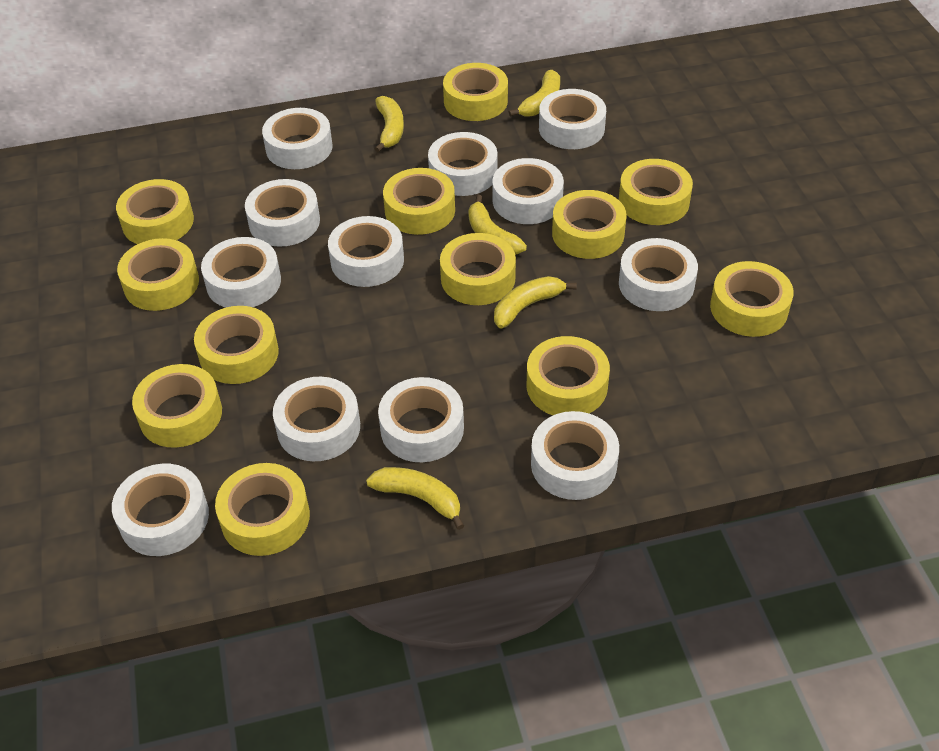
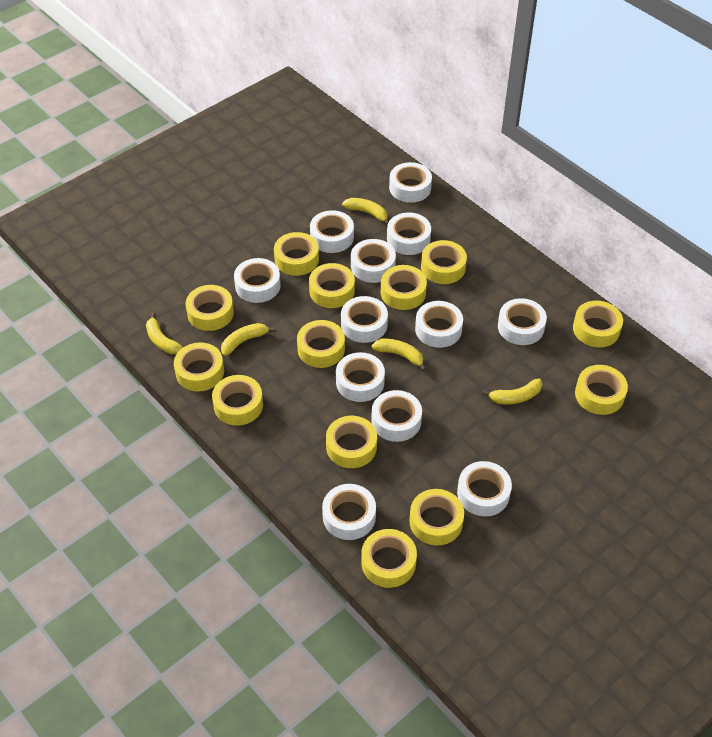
yellow tape: 12 -> 13

